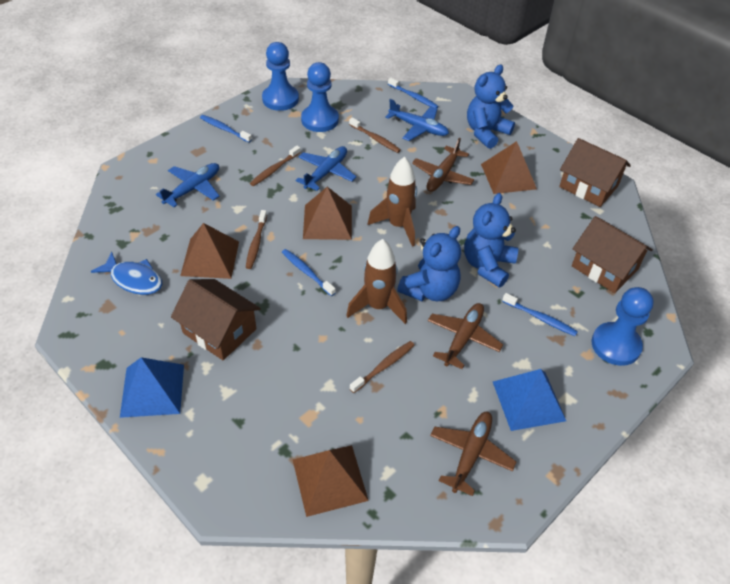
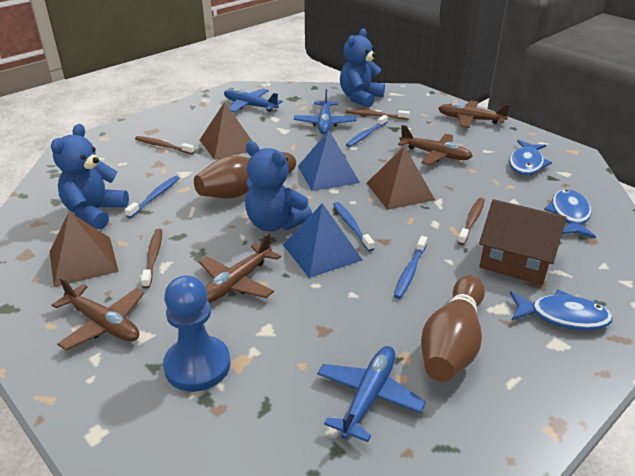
blue fish: 1 -> 3
blue pawn: 3 -> 1
brown bowling pin: 0 -> 2
brown house: 3 -> 1
brown plane: 3 -> 4
brown pyramid: 4 -> 3
brown rocket: 2 -> 0

